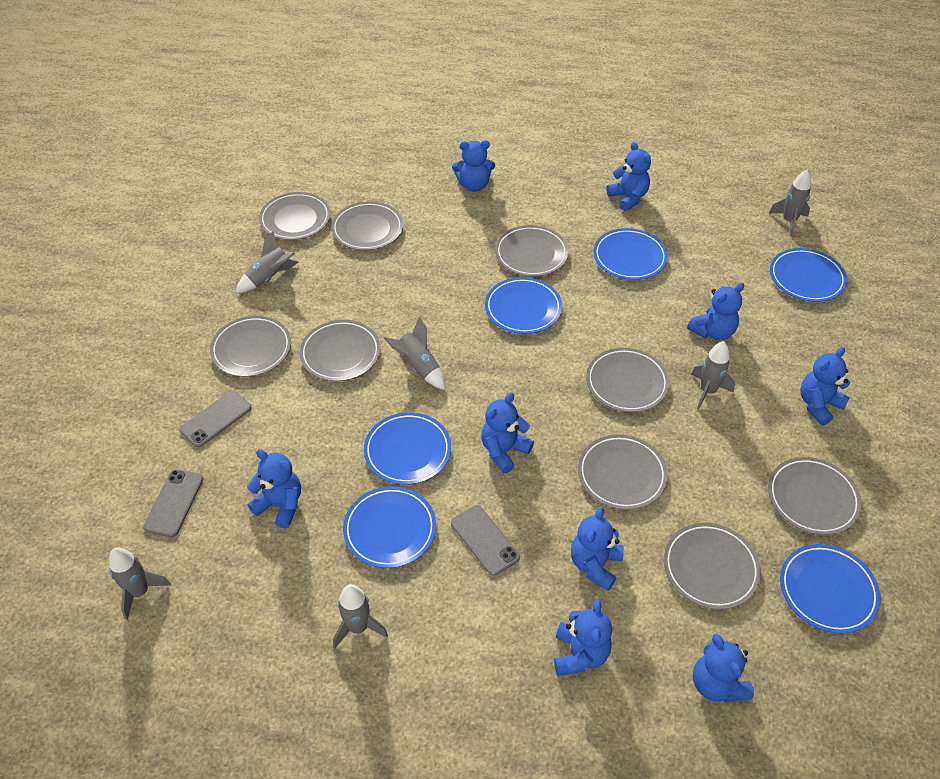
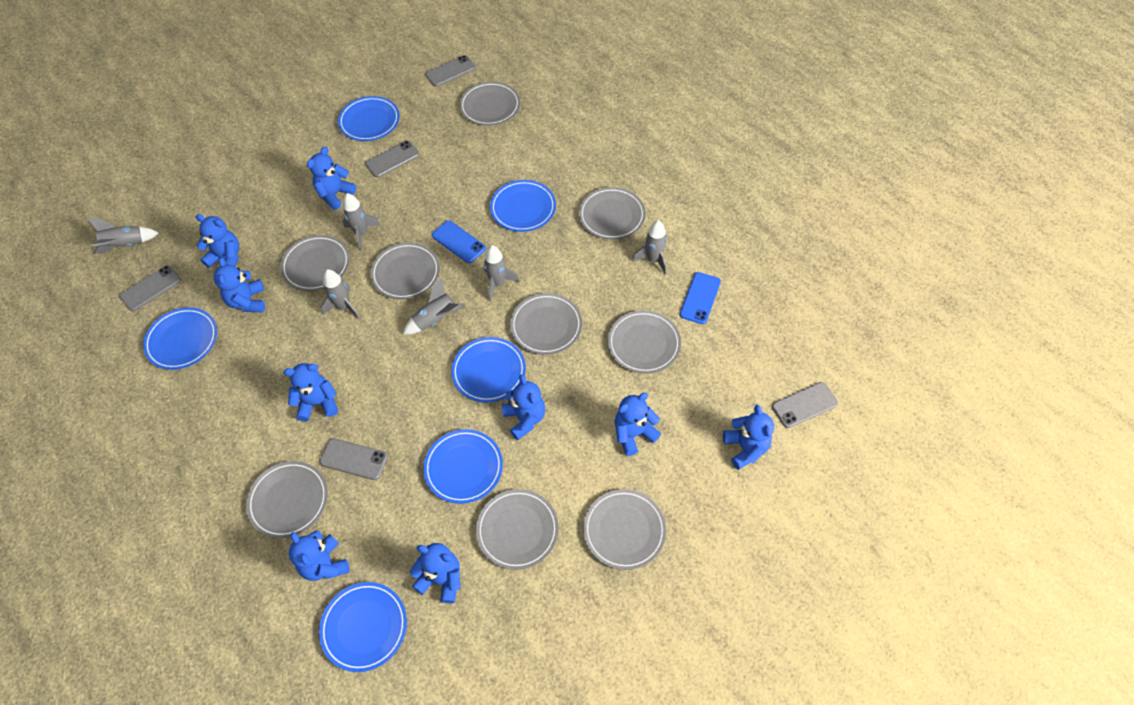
blue phone: 0 -> 2
grey phone: 3 -> 5

